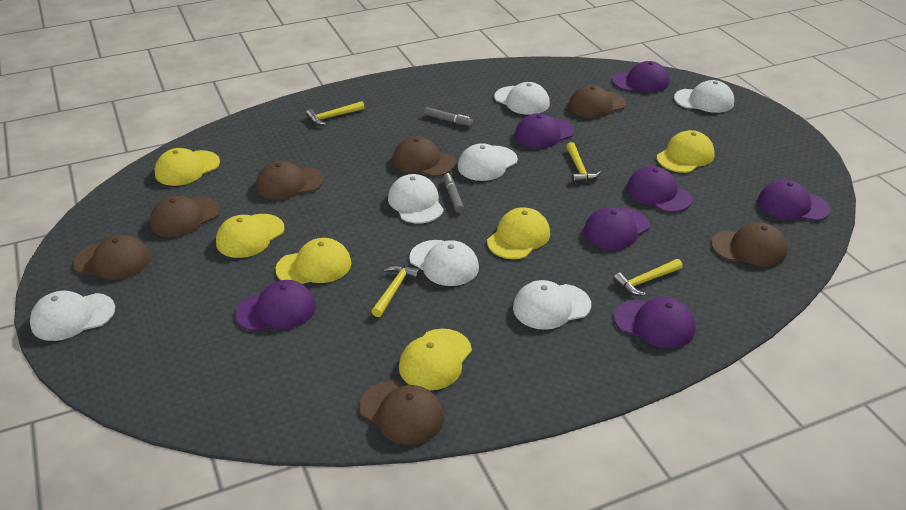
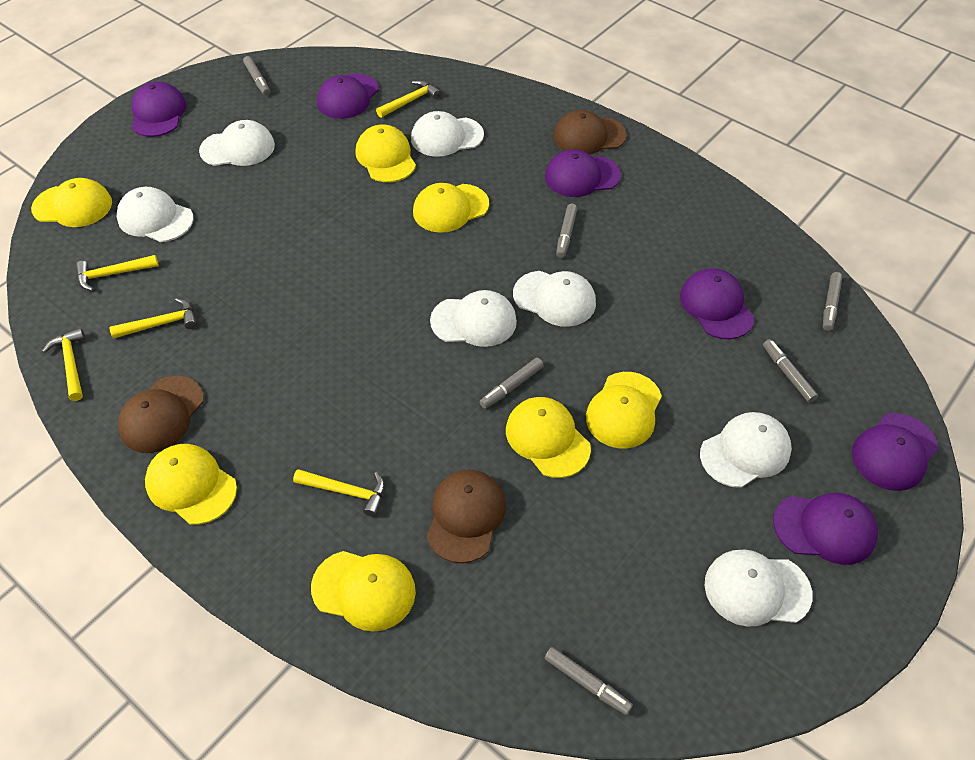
brown cap: 7 -> 3
grey marker: 2 -> 6
purple cap: 7 -> 6
yellow cap: 6 -> 7
yellow hammer: 4 -> 5

